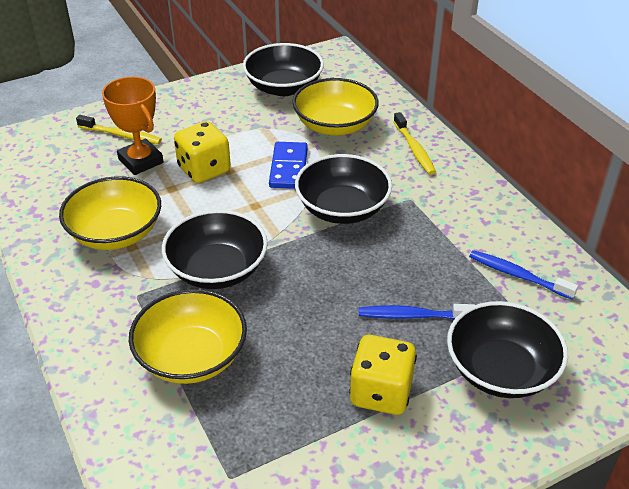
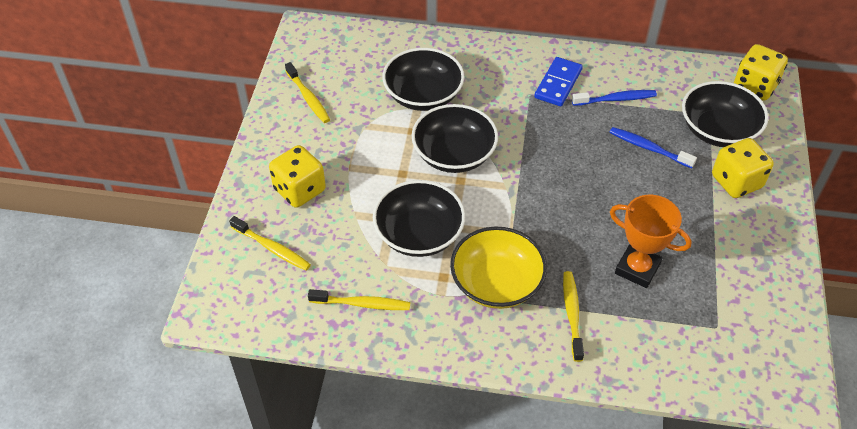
yellow bowl: 3 -> 1
yellow dice: 2 -> 3
yellow toothbrush: 2 -> 4

